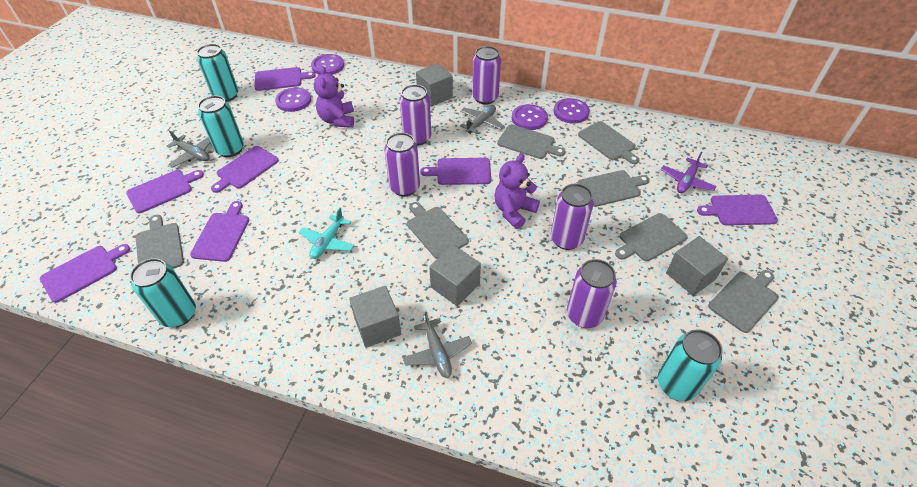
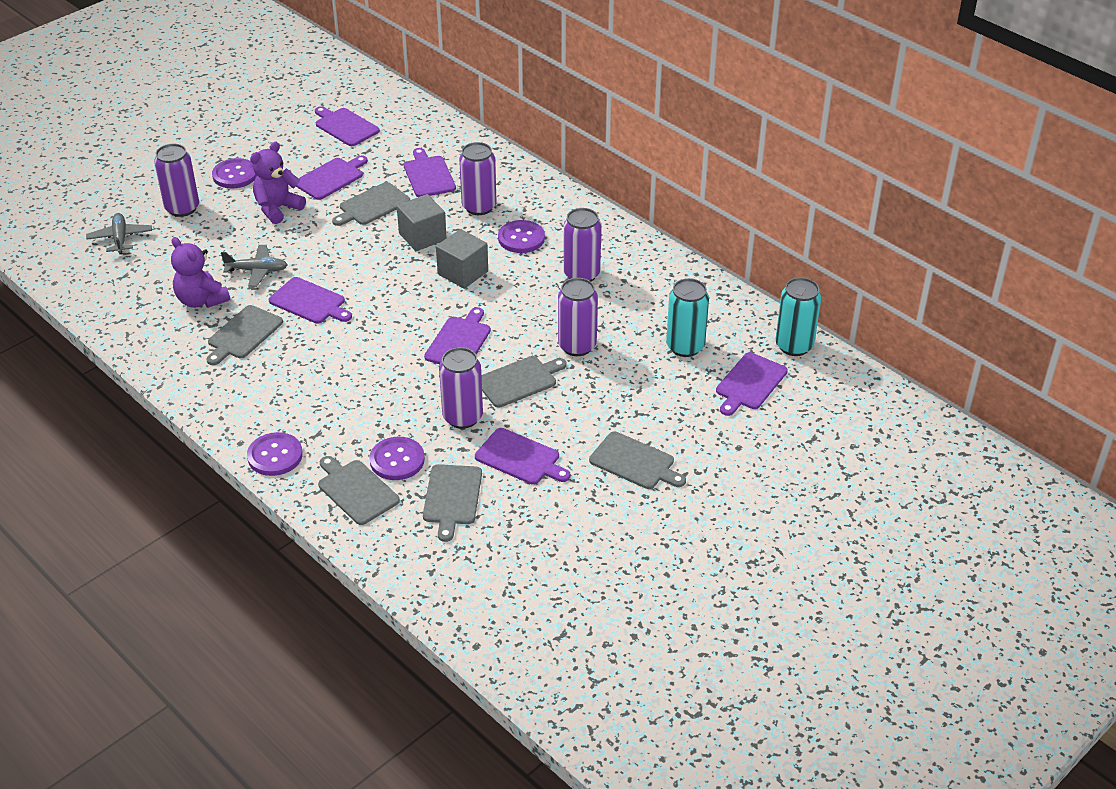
grey cube: 4 -> 2
grey cutting board: 7 -> 6
grey plane: 3 -> 2
purple plane: 1 -> 0
turquoise can: 4 -> 2
turquoise plane: 1 -> 0

